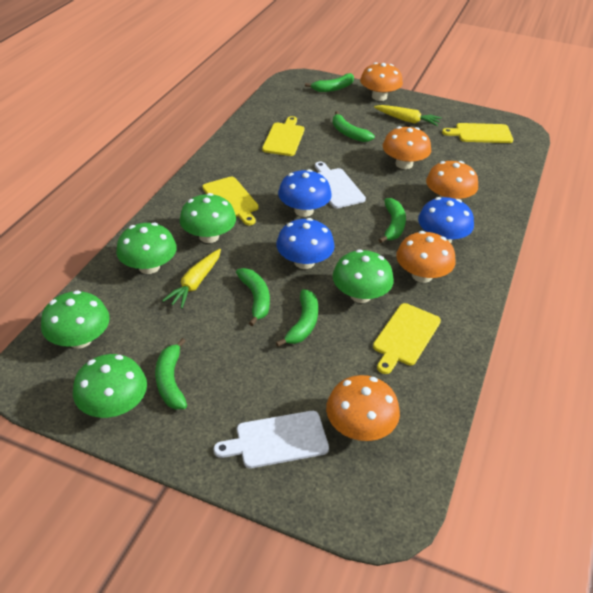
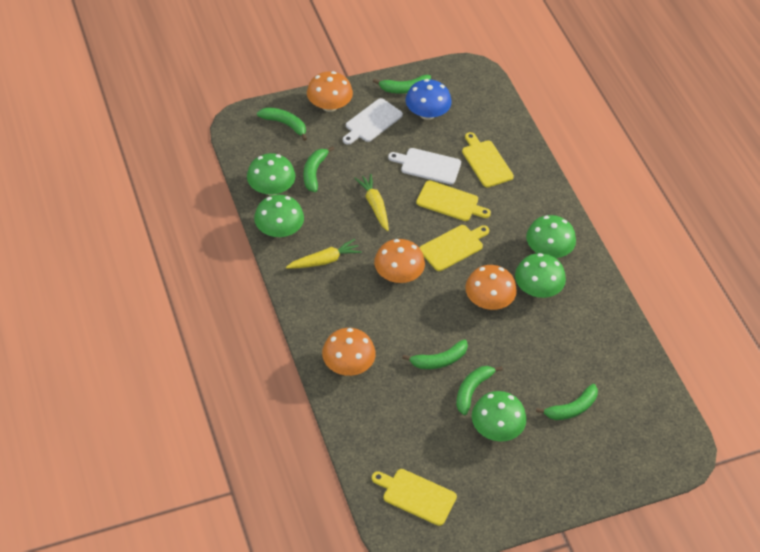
blue mushroom: 3 -> 1
orange mushroom: 5 -> 4

